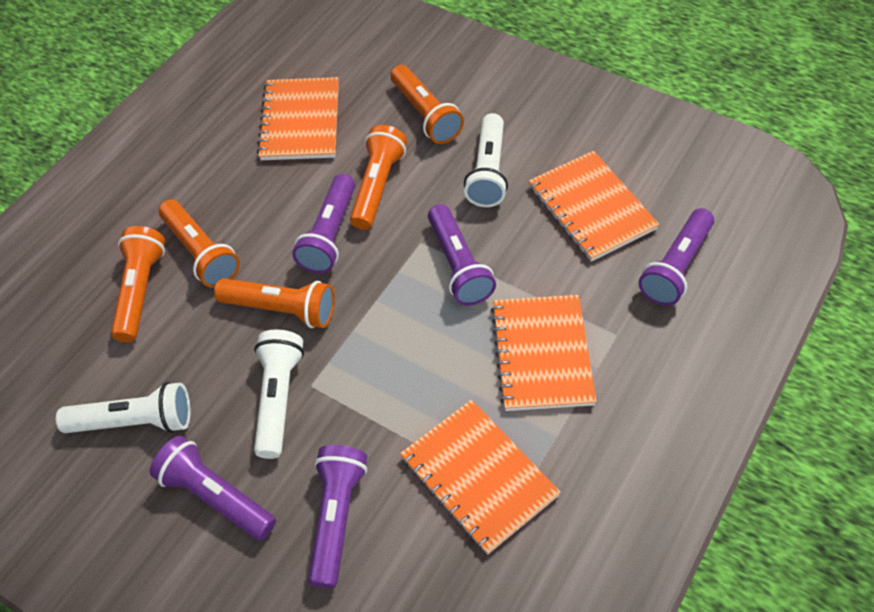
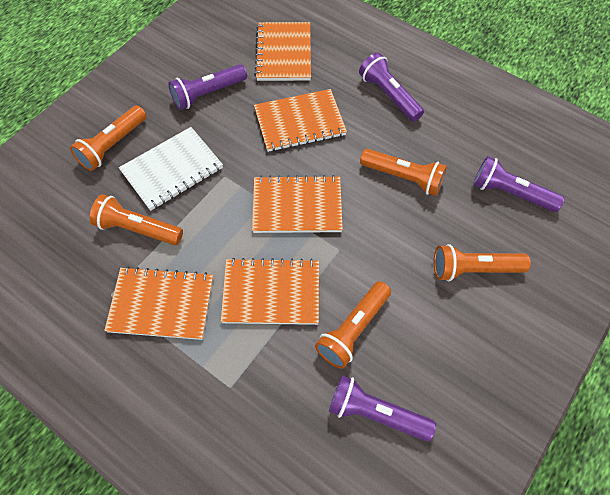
orange notebook: 4 -> 5
purple flashlight: 5 -> 4
white flashlight: 3 -> 0
white notebook: 0 -> 1

